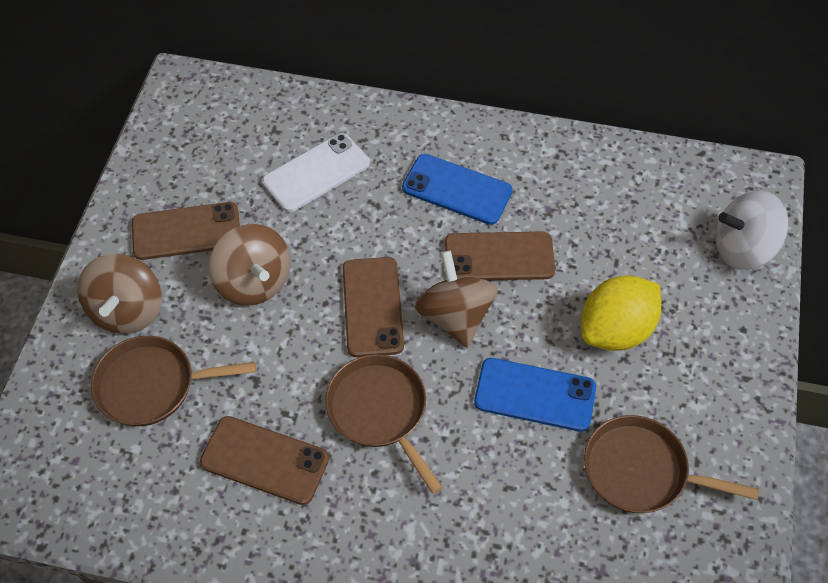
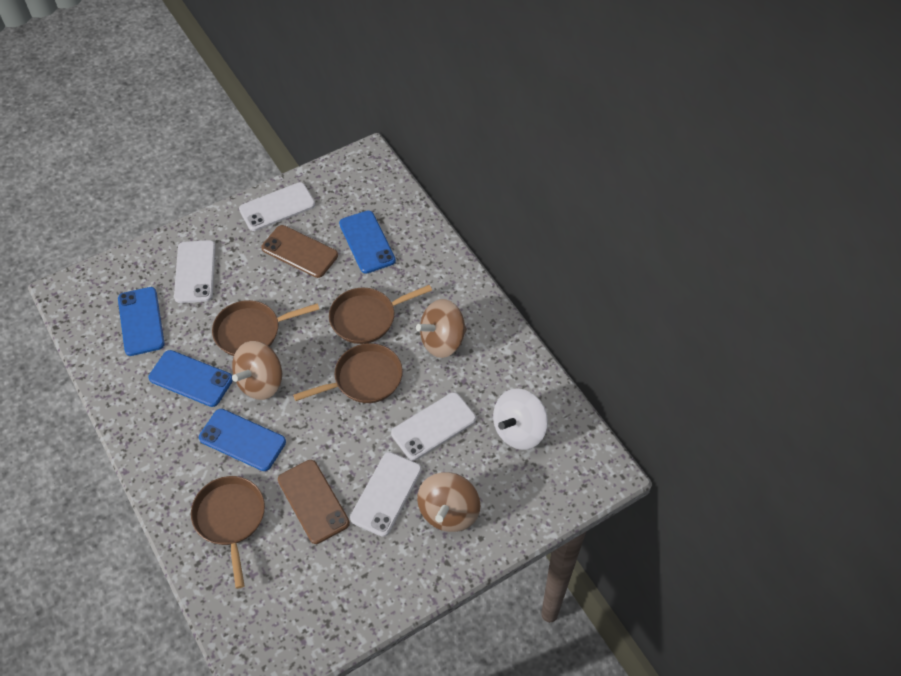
blue phone: 2 -> 4
brown pan: 3 -> 4
brown phone: 4 -> 2
white phone: 1 -> 4
yellow lemon: 1 -> 0

